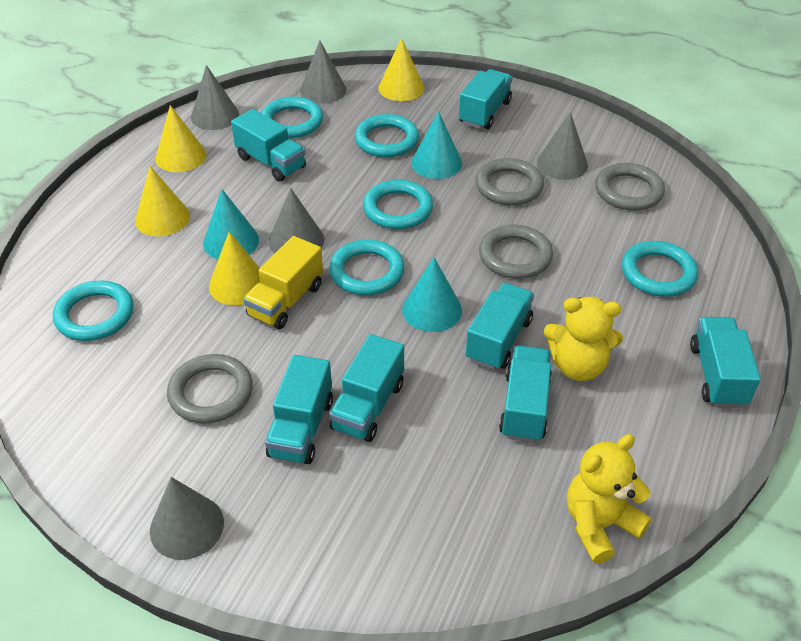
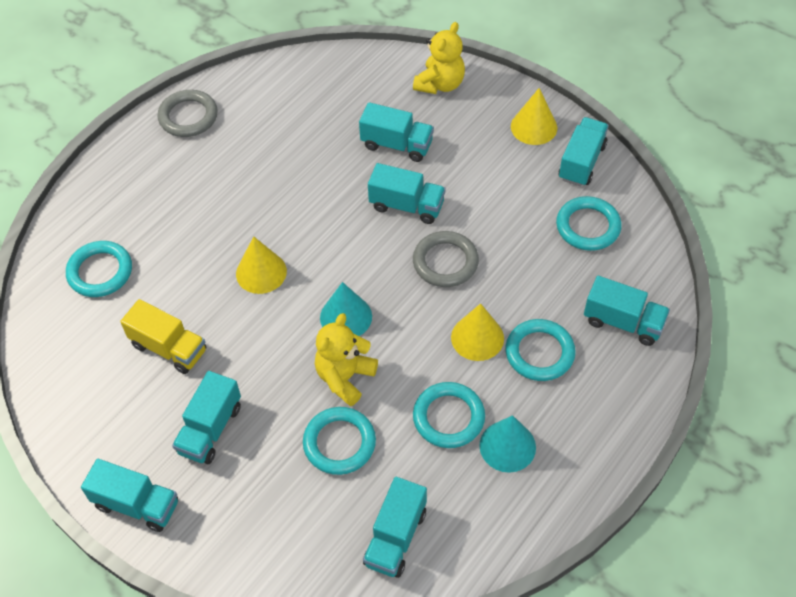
grey cone: 5 -> 0
grey ring: 4 -> 2
turquoise cone: 3 -> 2
turquoise ring: 6 -> 5
yellow cone: 4 -> 3

